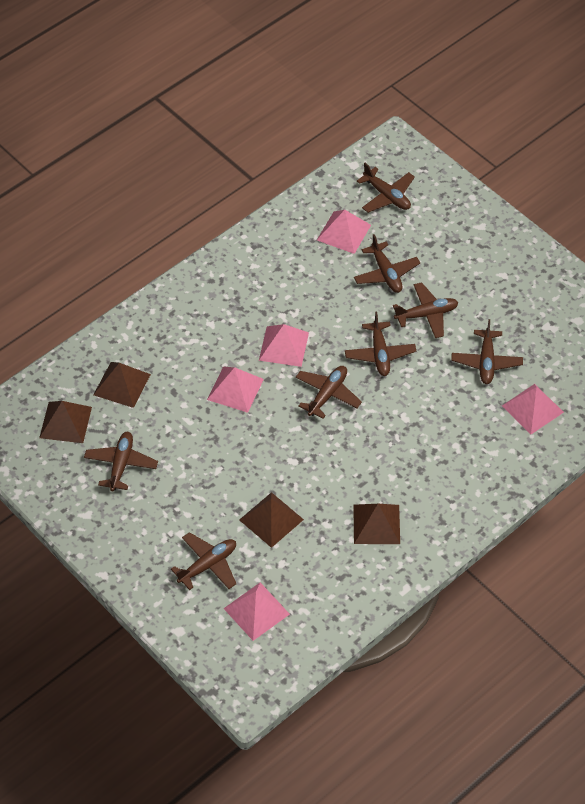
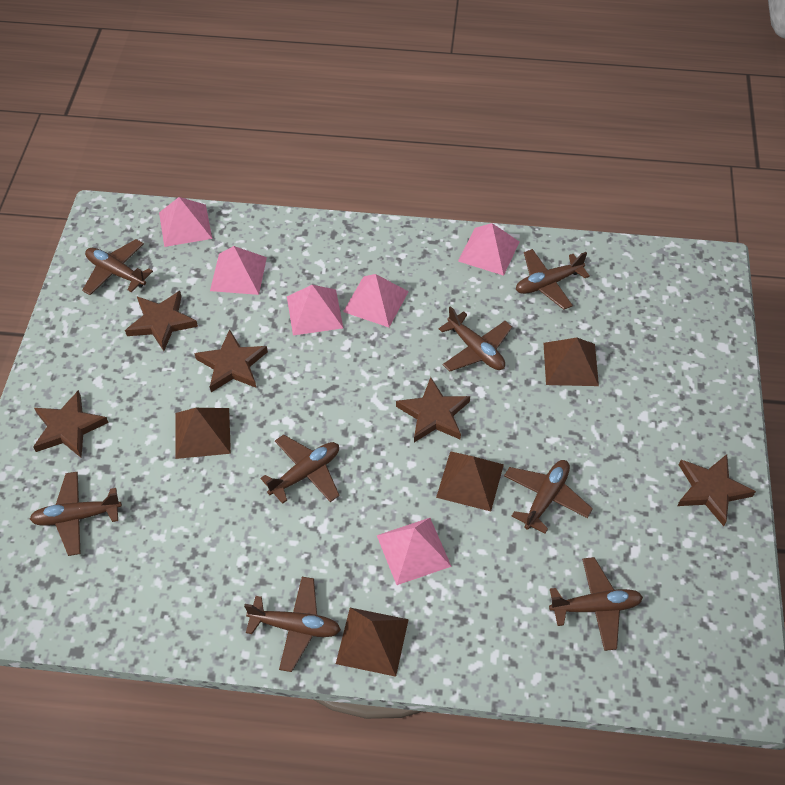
brown star: 0 -> 5
pink pyramid: 5 -> 6

